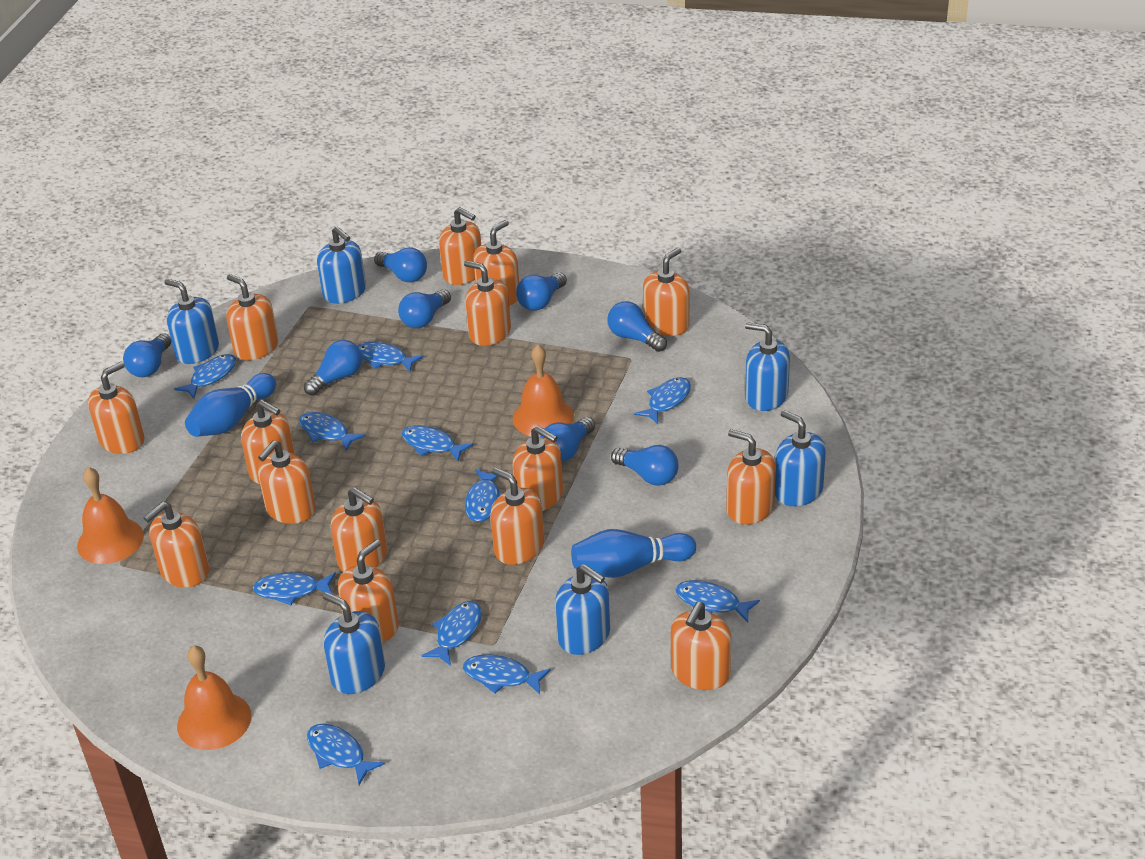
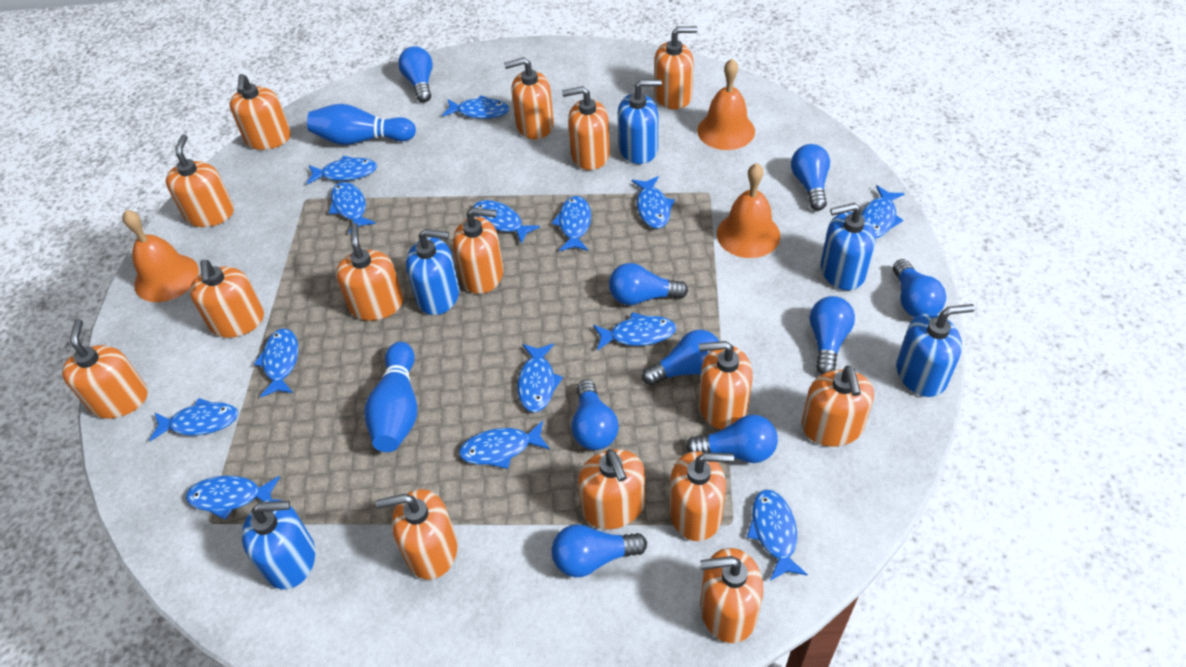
blue fish: 11 -> 14
blue light bulb: 8 -> 9
blue soap dispenser: 6 -> 5

